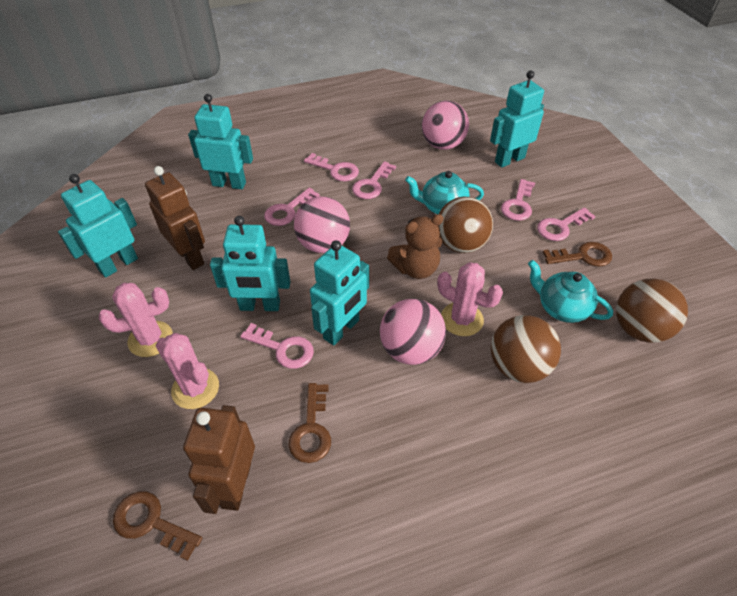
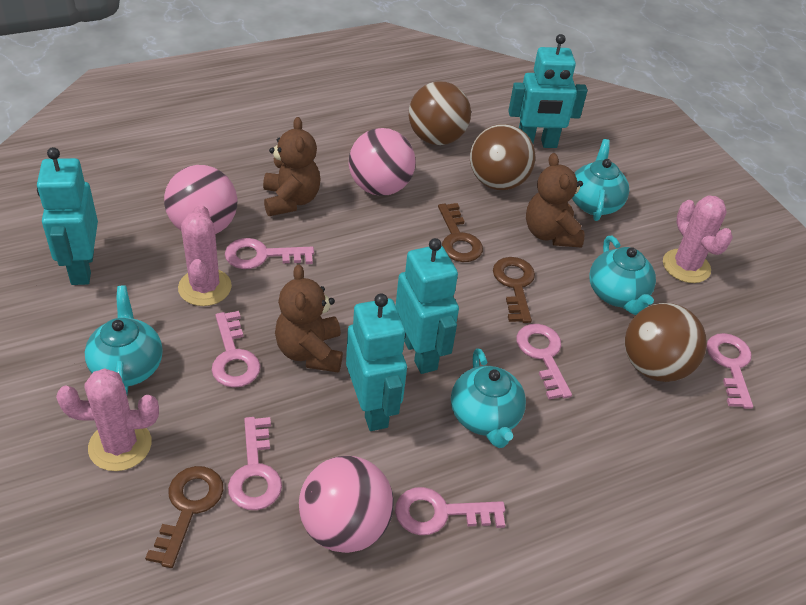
brown robot: 2 -> 0
brown teddy bear: 1 -> 3
turquoise robot: 5 -> 4
turquoise teapot: 2 -> 4

